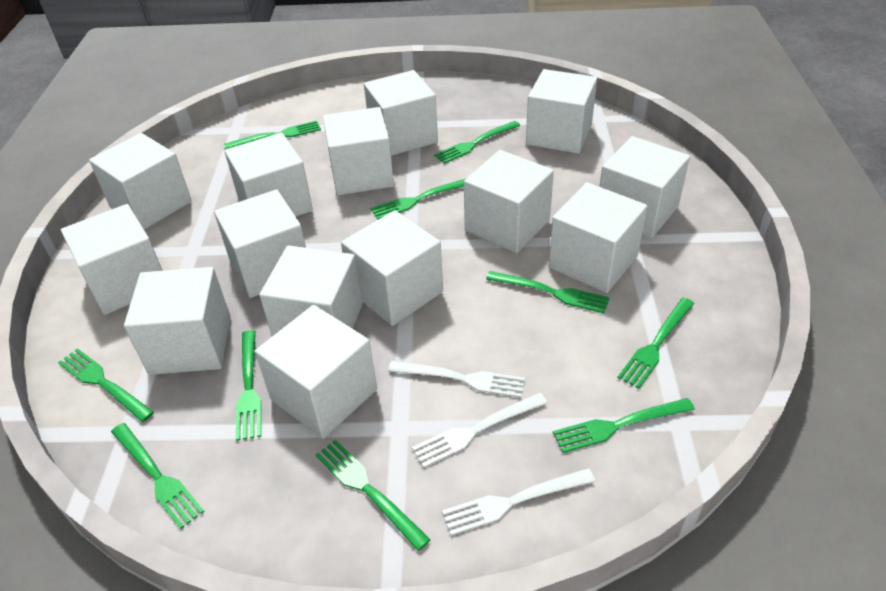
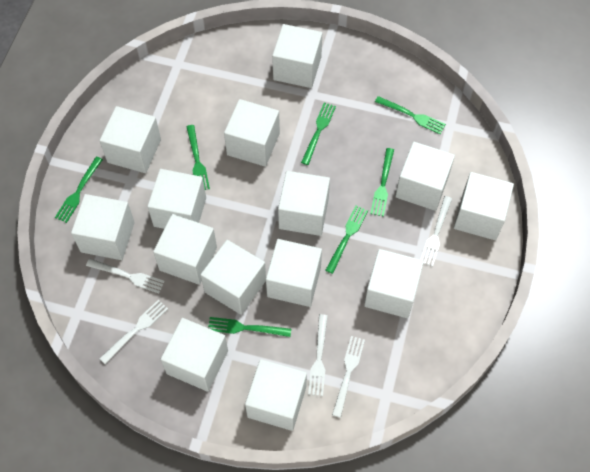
green fork: 10 -> 7
white fork: 3 -> 5

